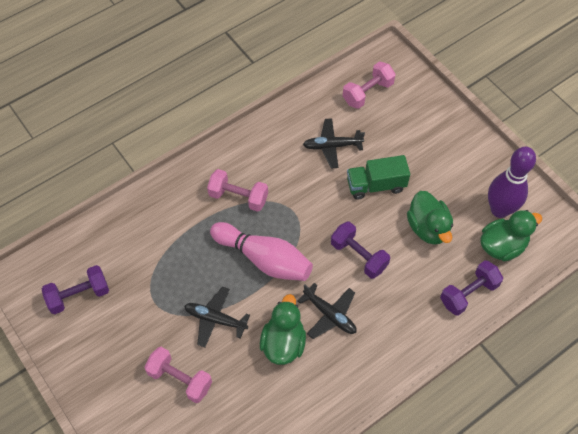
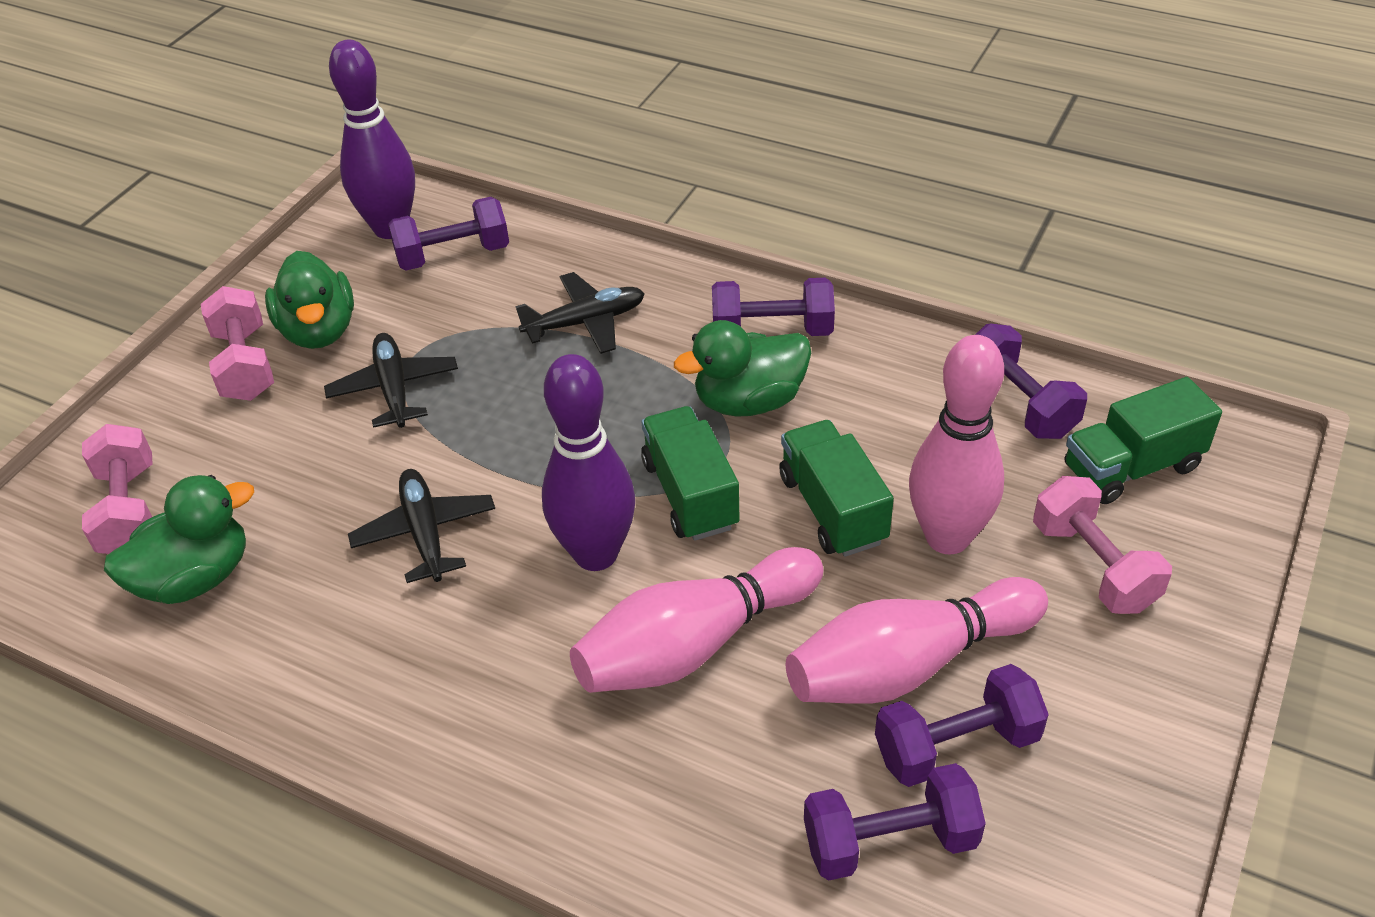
green truck: 1 -> 3
pink bowling pin: 1 -> 3
purple bowling pin: 1 -> 2
purple dumbbell: 3 -> 5

